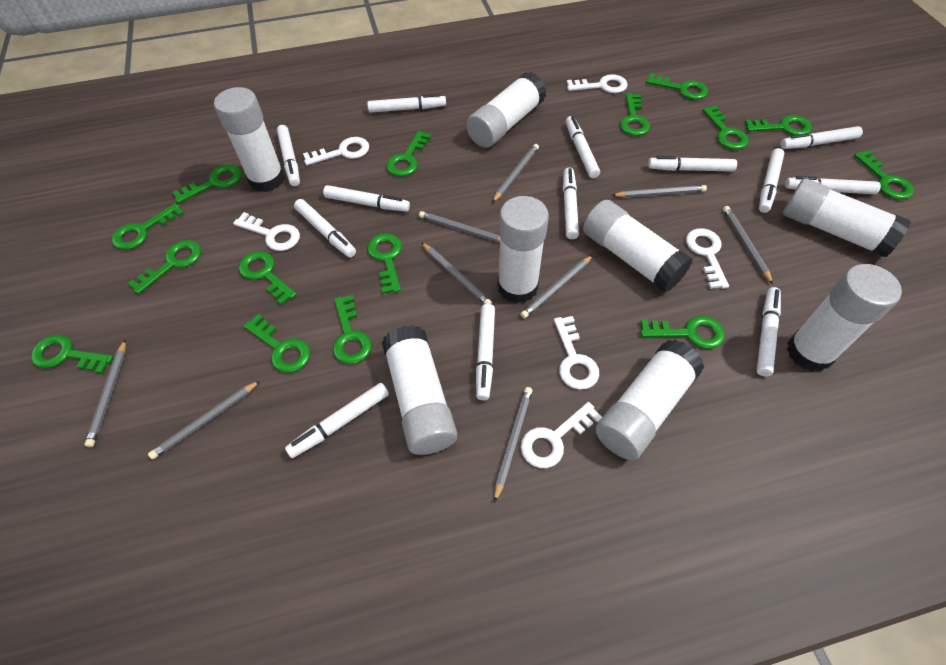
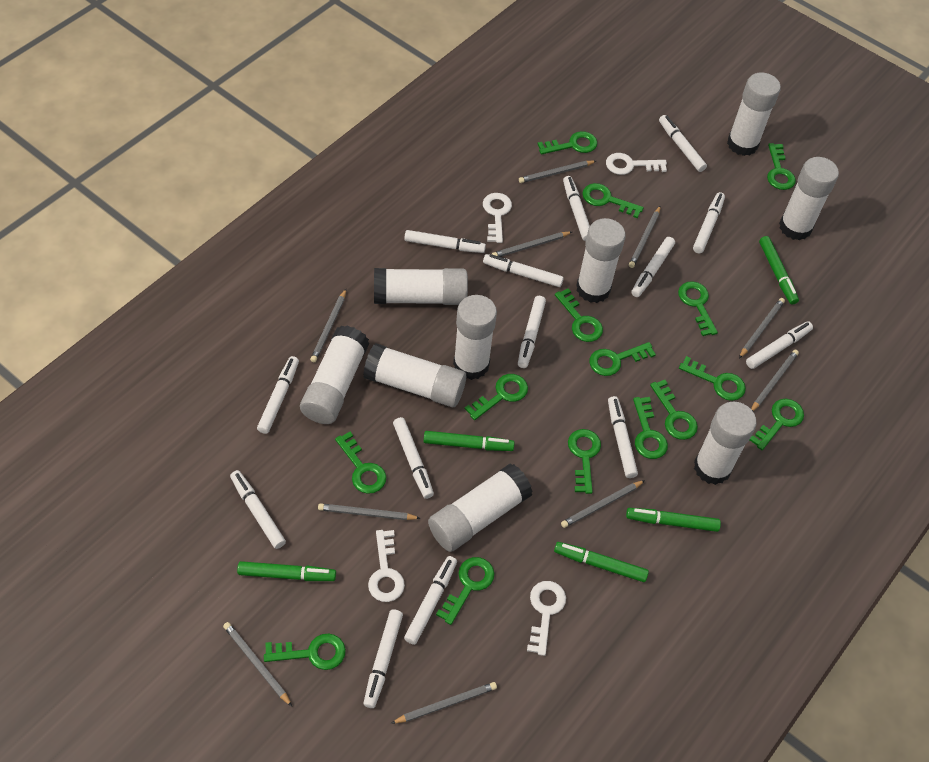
green marker: 0 -> 5
grey pencil: 9 -> 10
white glue stick: 8 -> 9
white key: 6 -> 4
white marker: 13 -> 14

